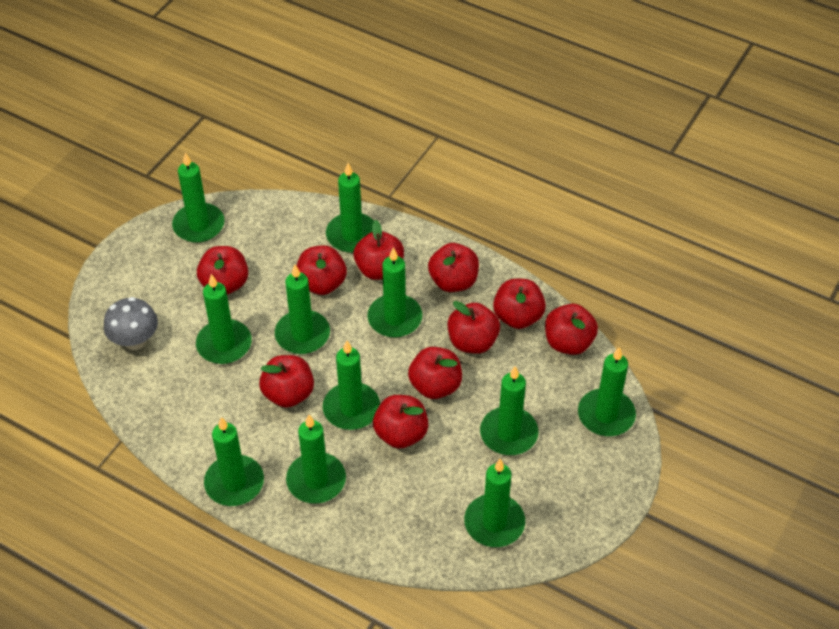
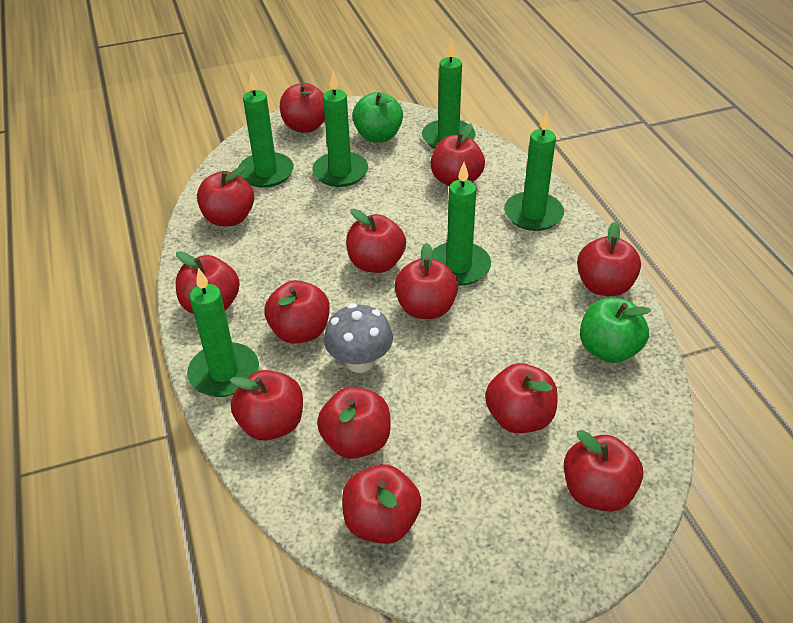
green apple: 0 -> 2
green candle: 11 -> 6
red apple: 10 -> 13

